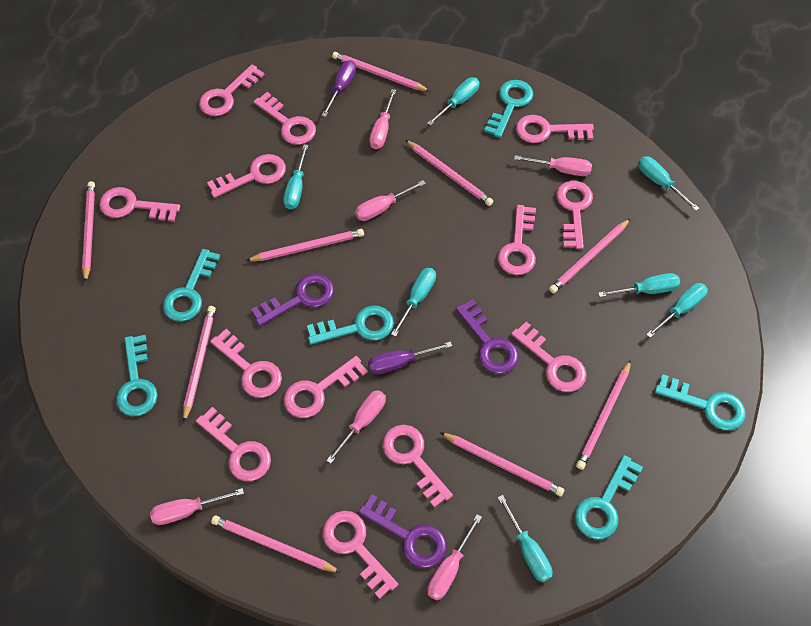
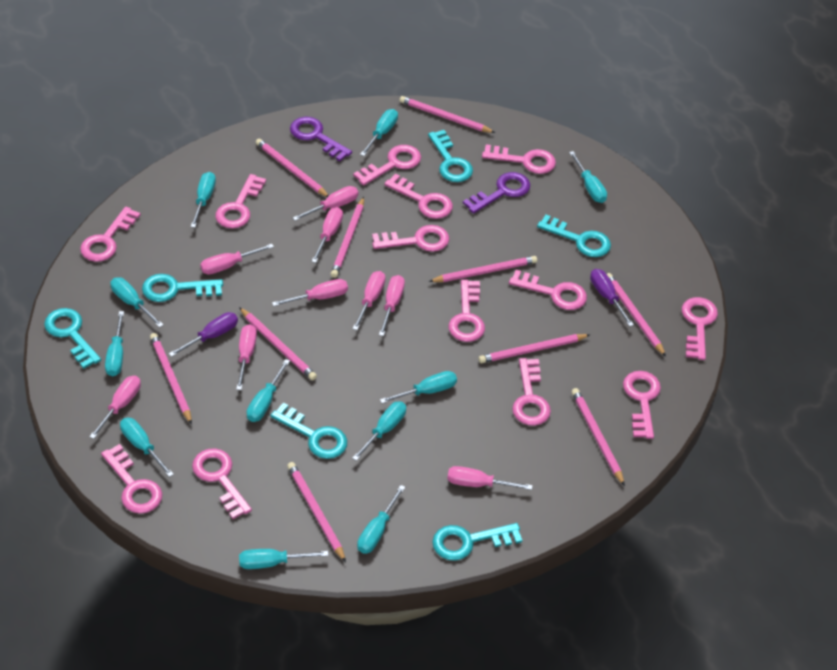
pink pencil: 9 -> 10
pink screwdriver: 6 -> 9
purple key: 3 -> 2
turquoise screwdriver: 7 -> 11

